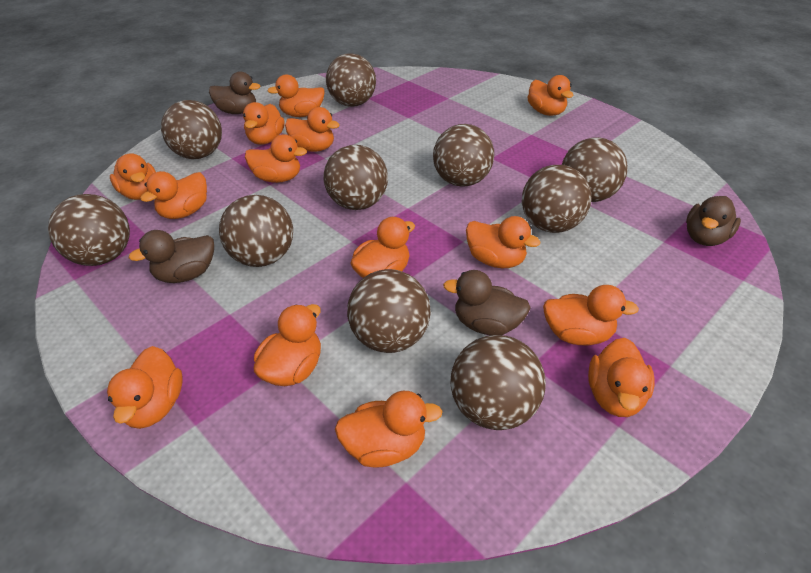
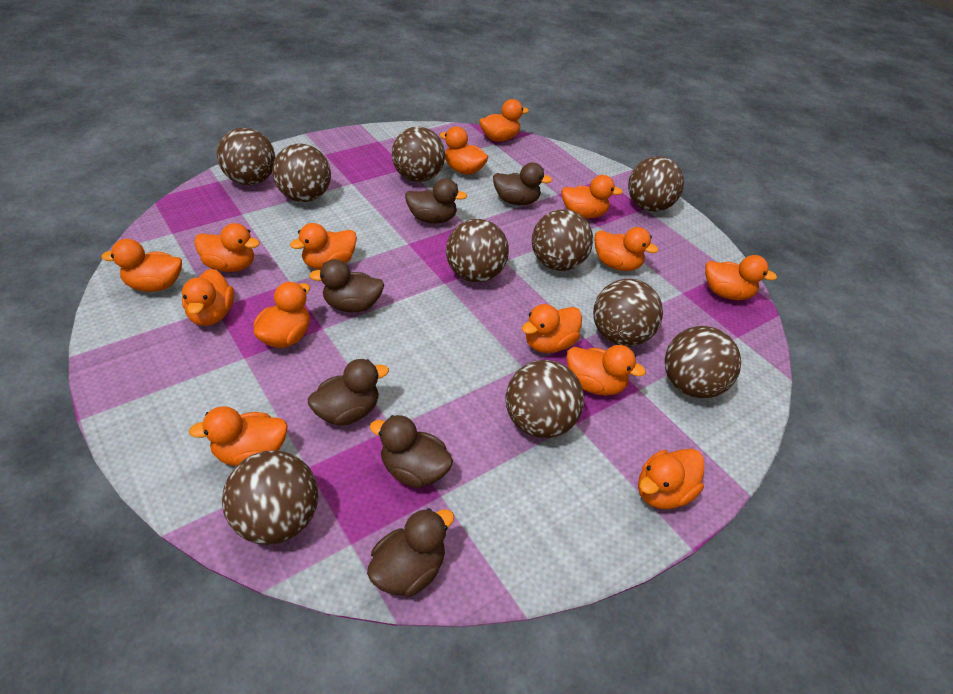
brown duck: 4 -> 6

